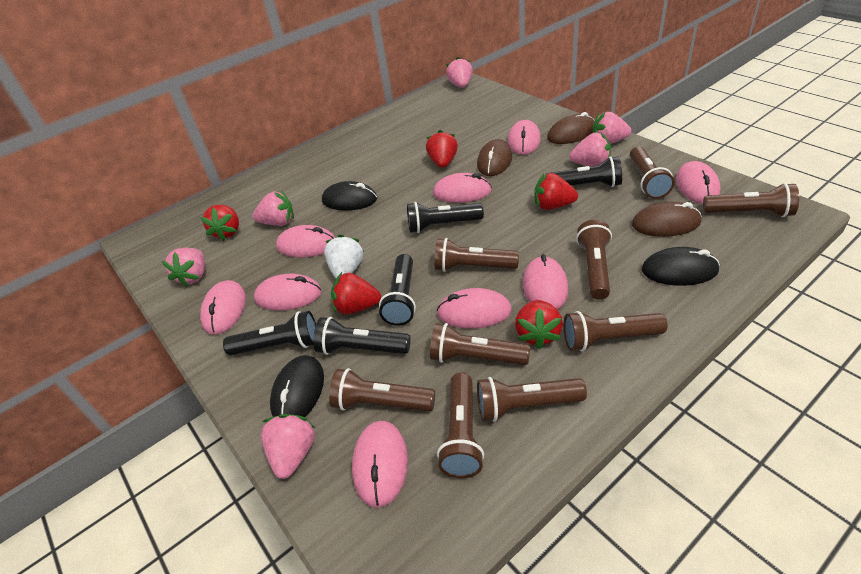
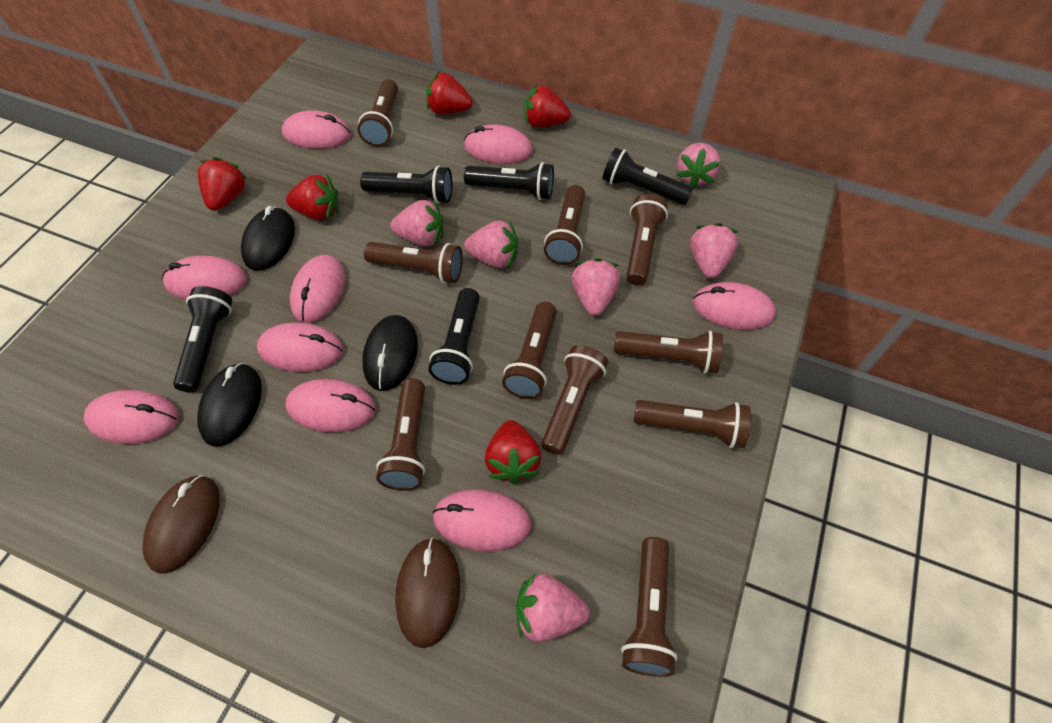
brown flashlight: 9 -> 10
brown mouse: 3 -> 2
white strawberry: 1 -> 0

